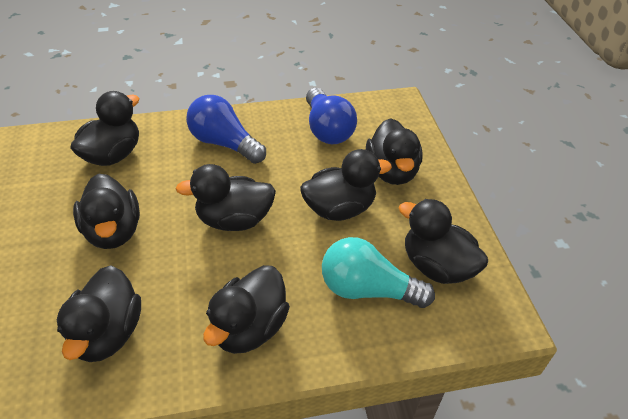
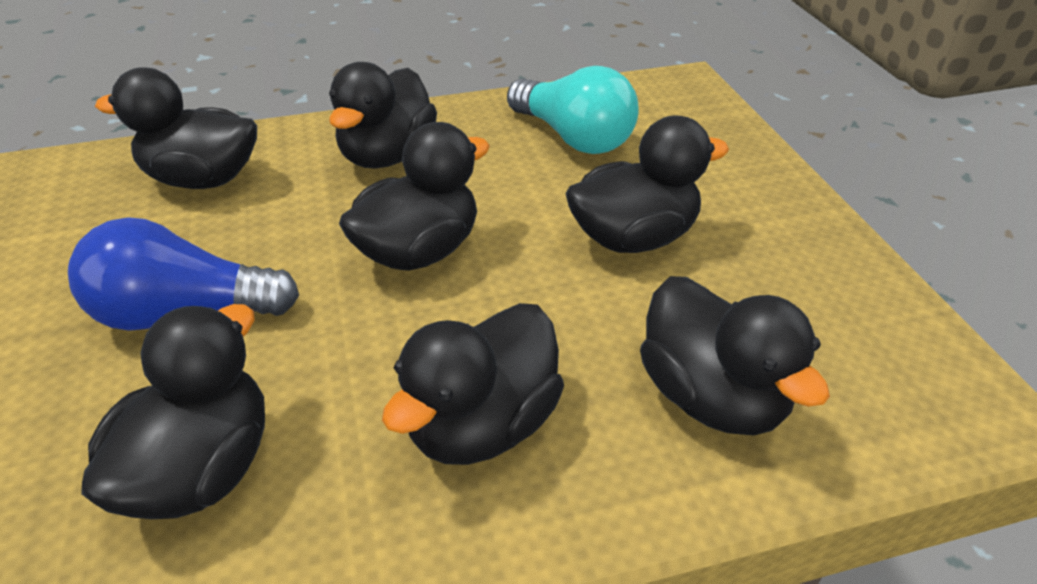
black duck: 8 -> 7
blue light bulb: 2 -> 1

